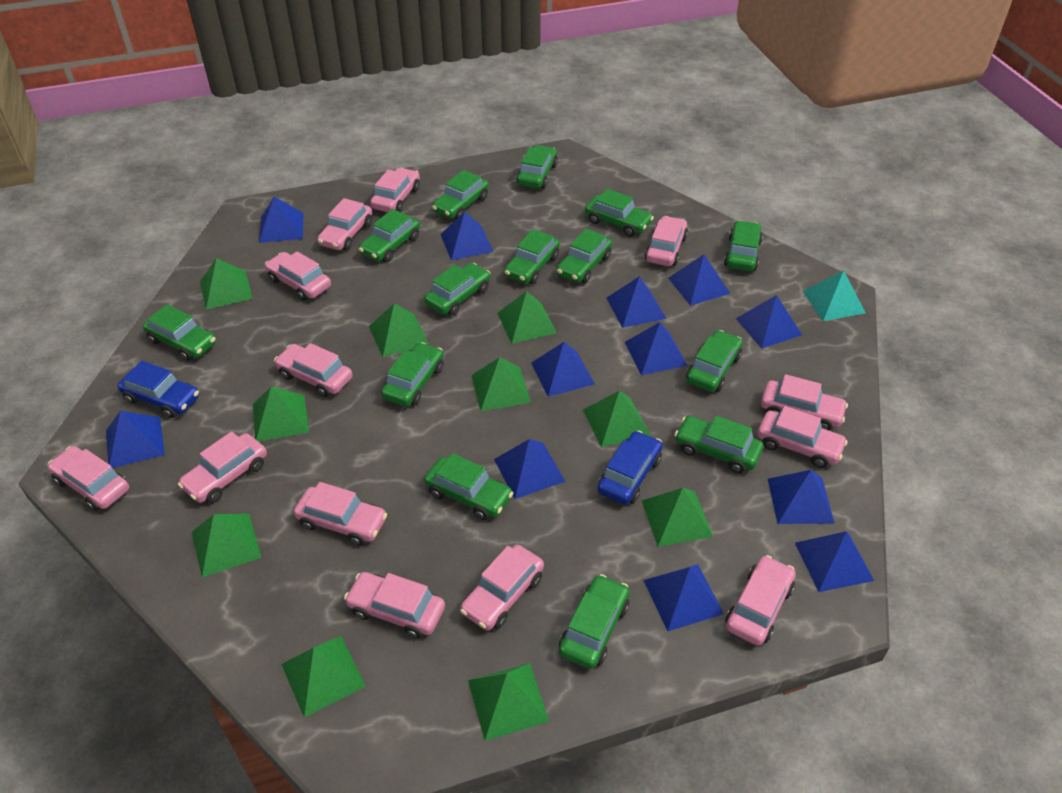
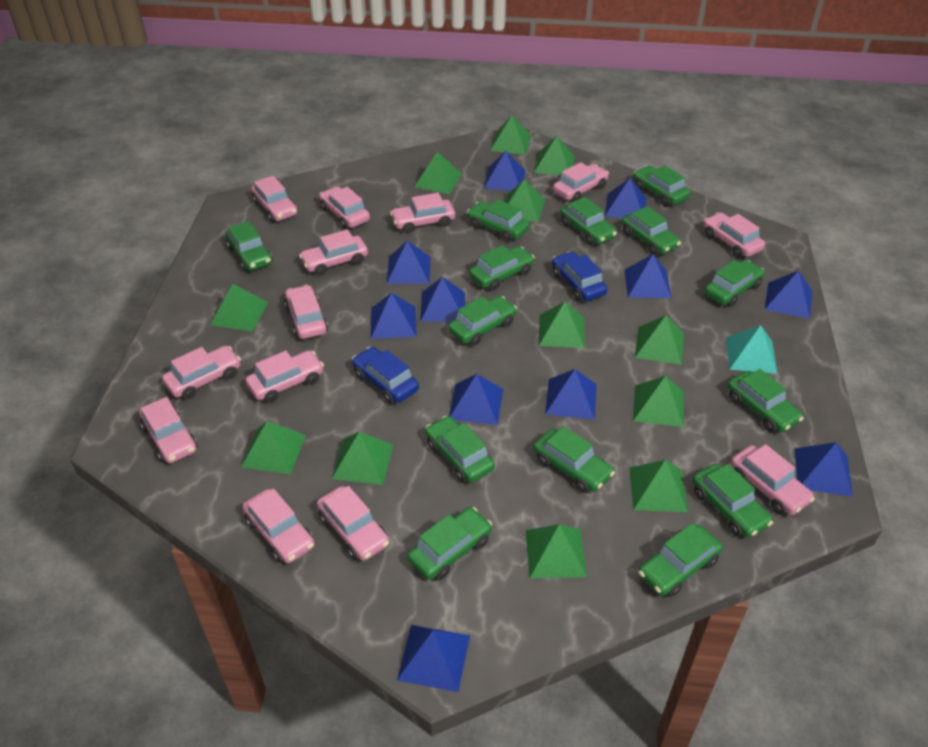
blue pyramid: 12 -> 11
green pyramid: 10 -> 12

